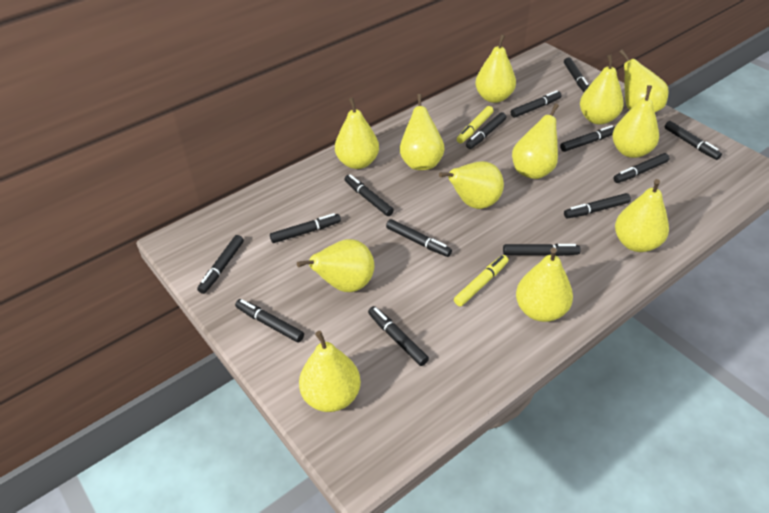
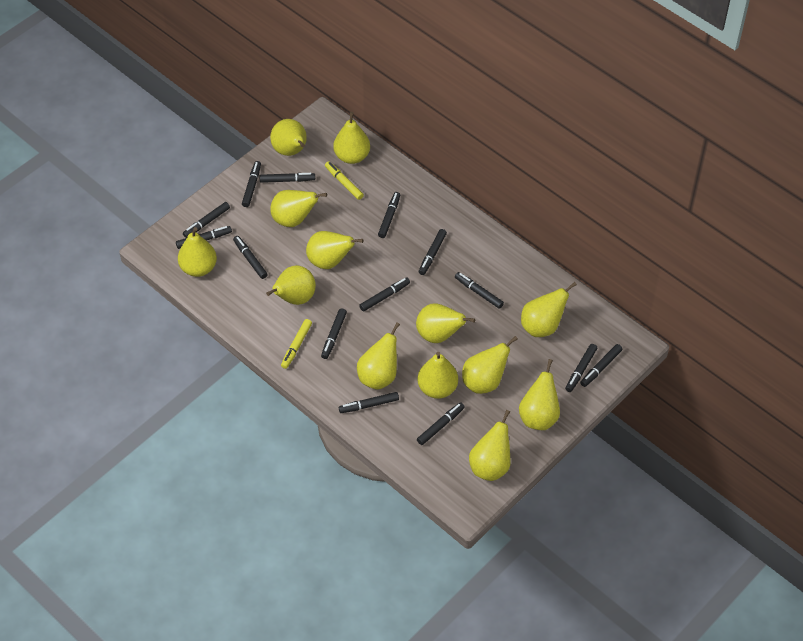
yellow pear: 12 -> 13

